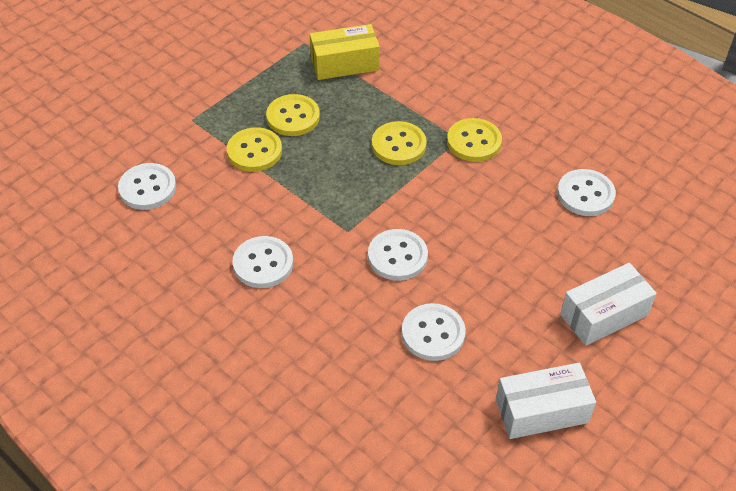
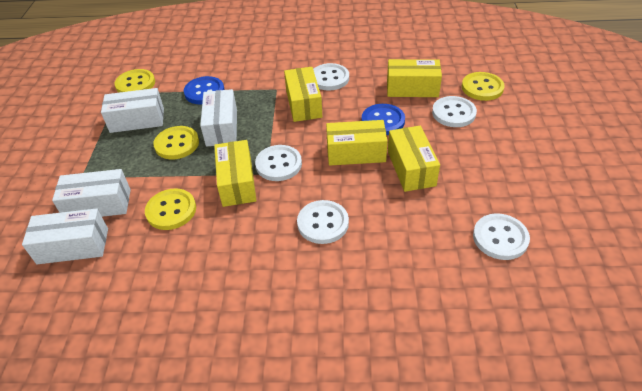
blue button: 0 -> 2
white box: 2 -> 4
yellow box: 1 -> 5

